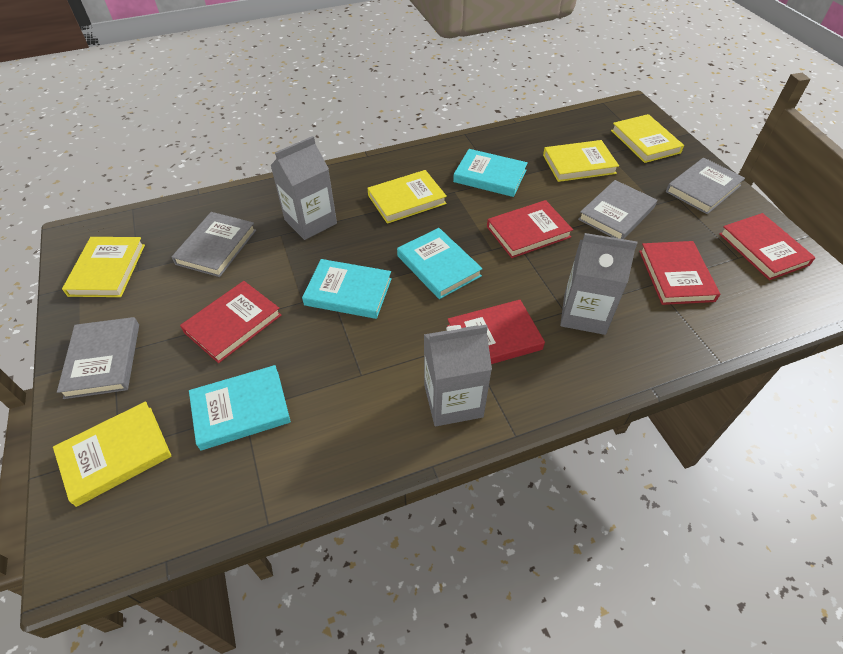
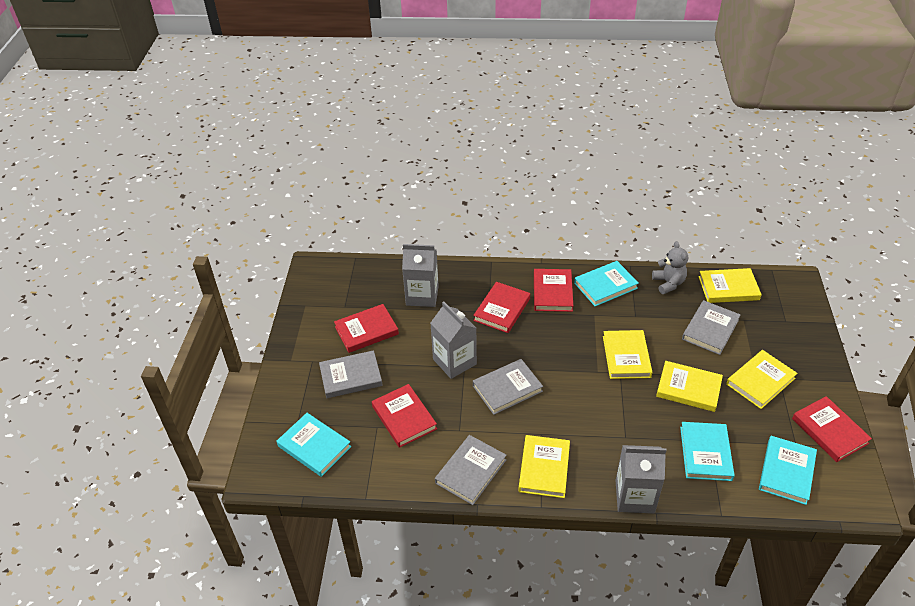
grey teddy bear: 0 -> 1

